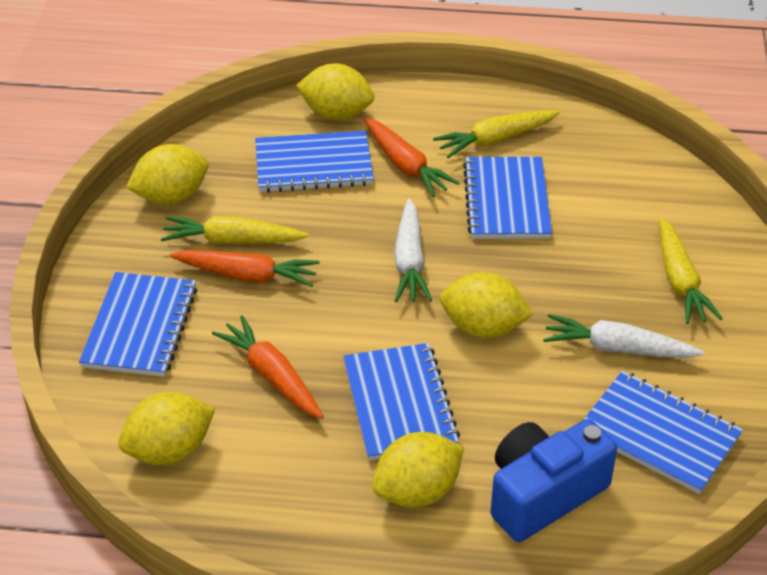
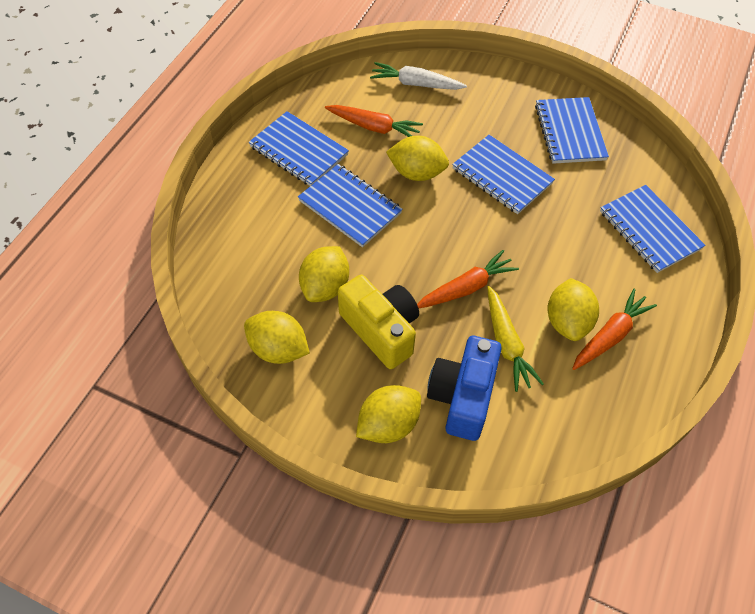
white carrot: 2 -> 1
yellow camera: 0 -> 1
yellow carrot: 3 -> 1

